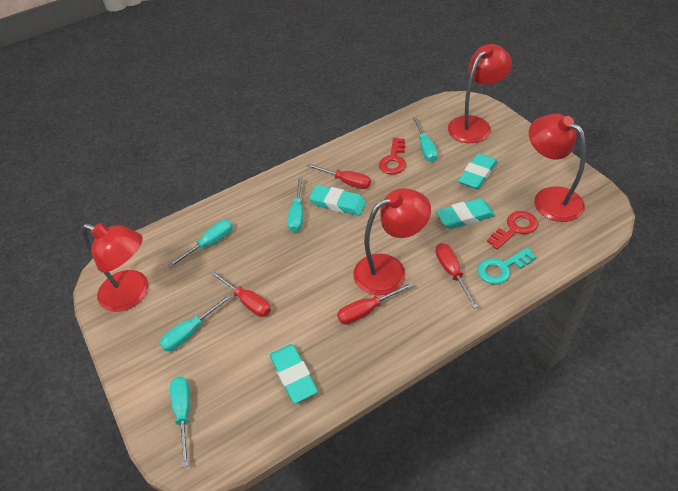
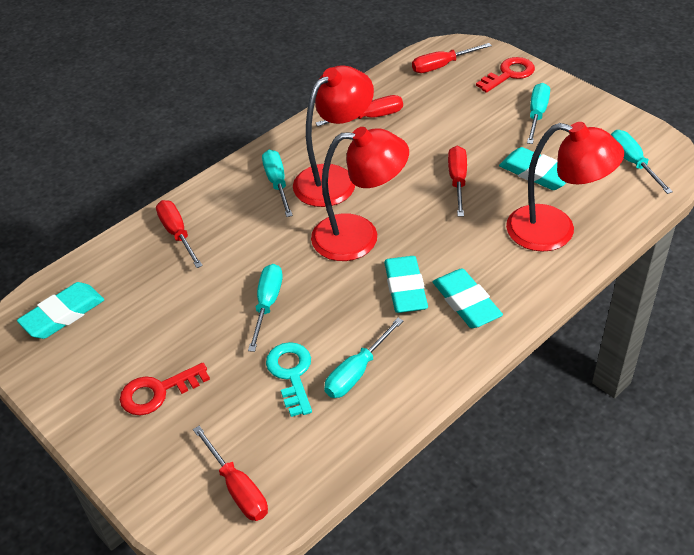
red lamp: 4 -> 3
red screwdriver: 4 -> 5

